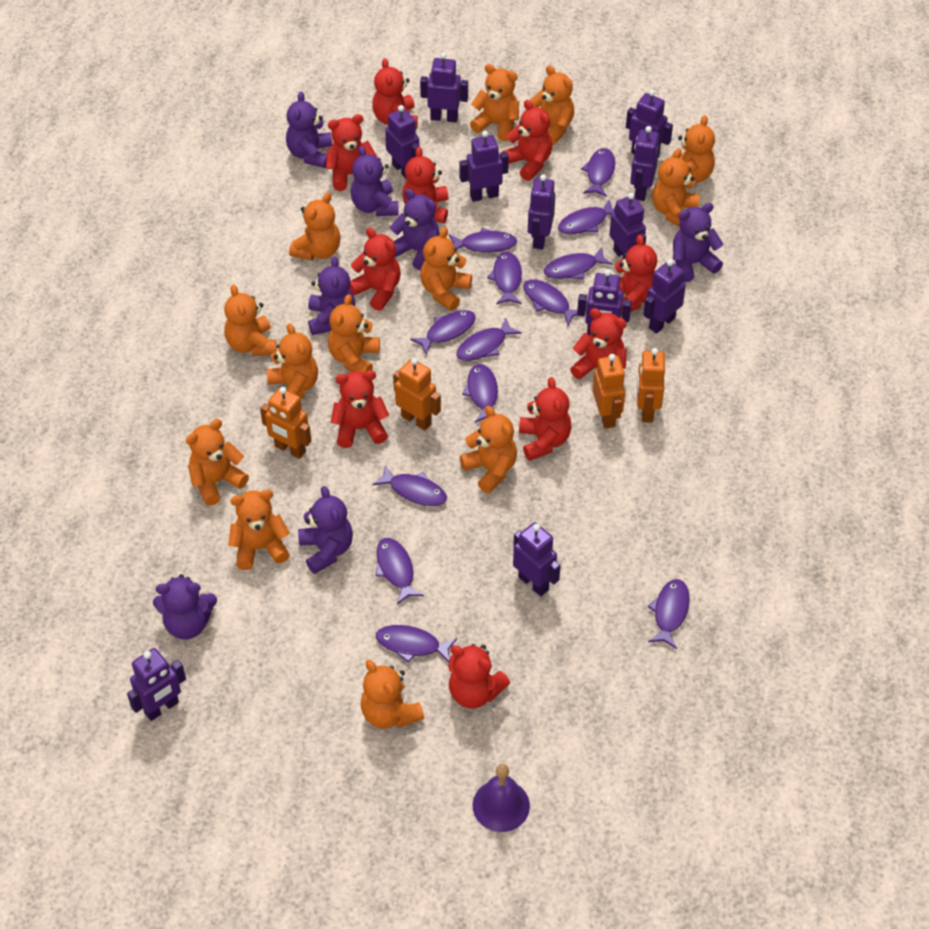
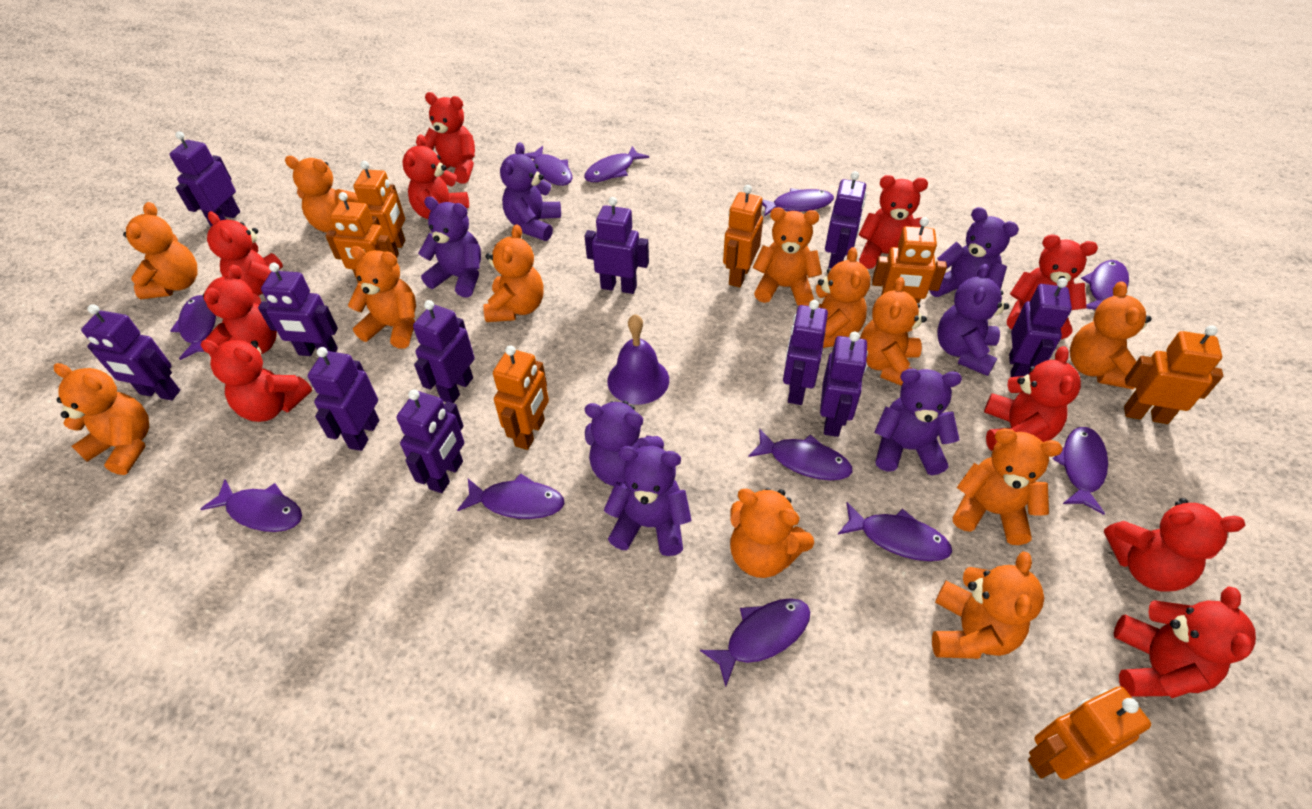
orange robot: 4 -> 7
orange teddy bear: 13 -> 12
purple fish: 13 -> 11

